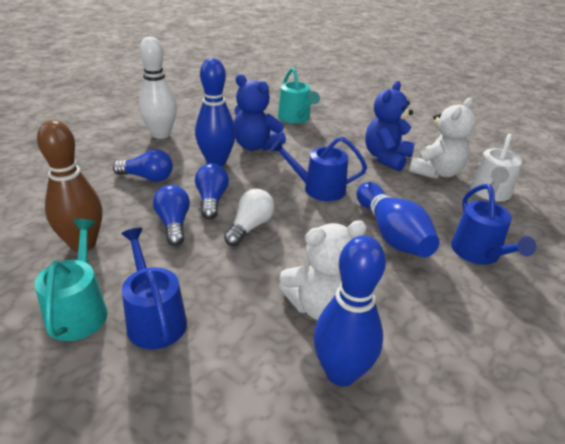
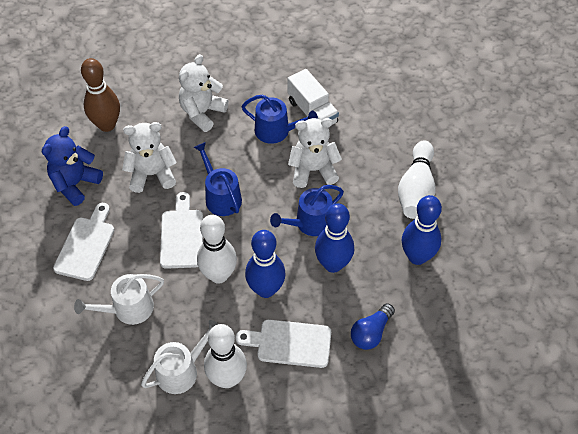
blue light bulb: 3 -> 1
blue teddy bear: 2 -> 1
turquoise watering can: 2 -> 0
white bowling pin: 1 -> 3
white cutting board: 0 -> 3
white light bulb: 1 -> 0
white teddy bear: 2 -> 3
white truck: 0 -> 1
white watering can: 1 -> 2

